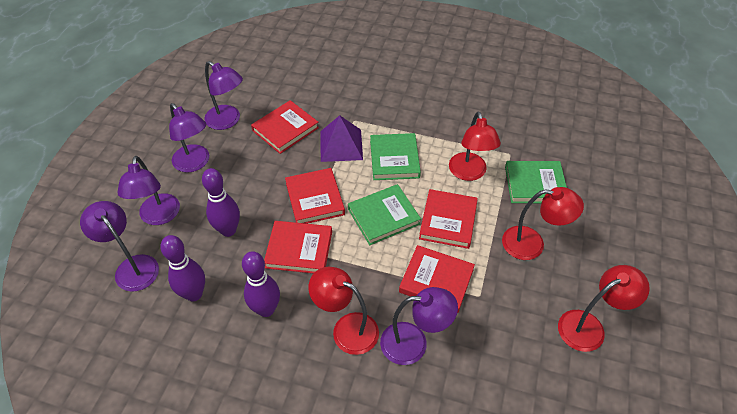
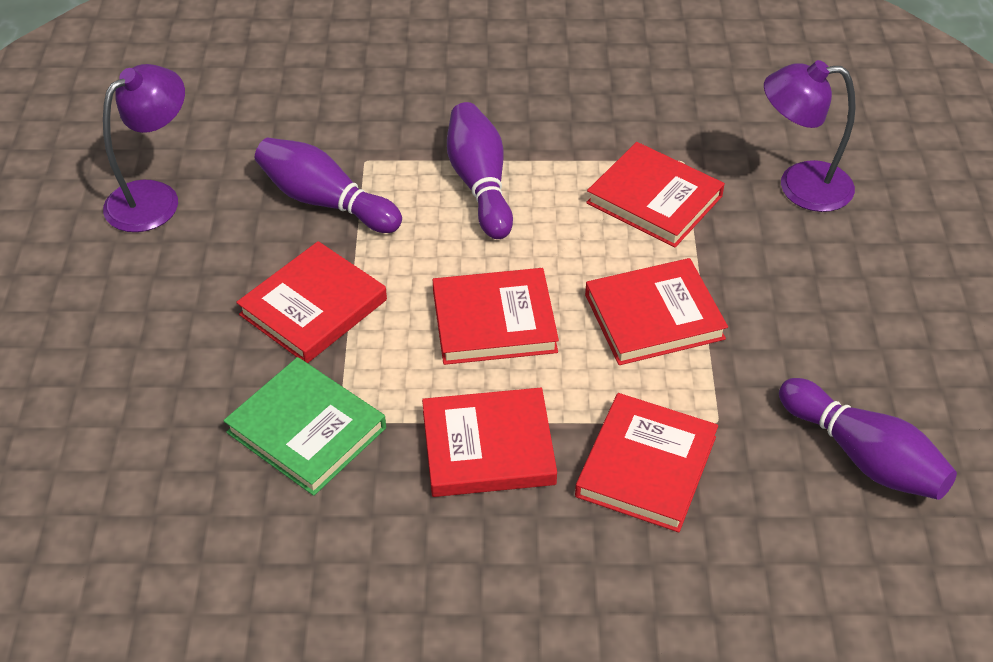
green book: 3 -> 1
purple lamp: 5 -> 2
purple pyramid: 1 -> 0
red book: 5 -> 6
red lamp: 4 -> 0

